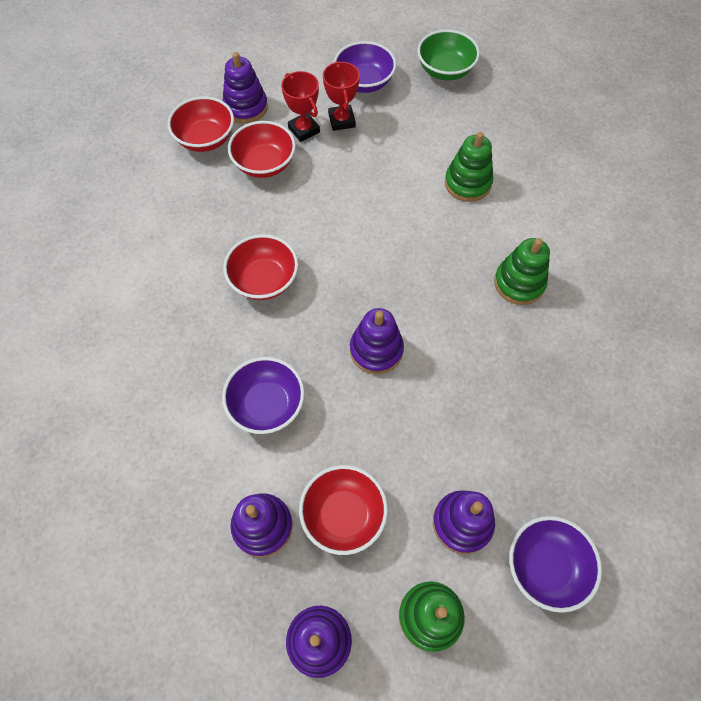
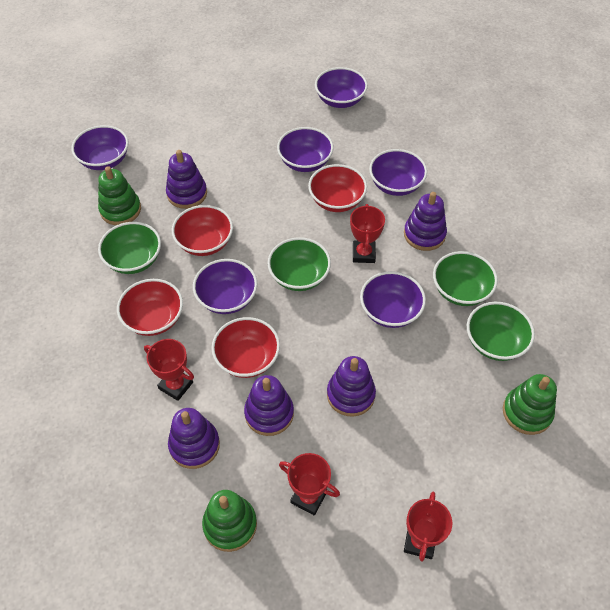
green bowl: 1 -> 4
purple bowl: 3 -> 6
red trophy: 2 -> 4

